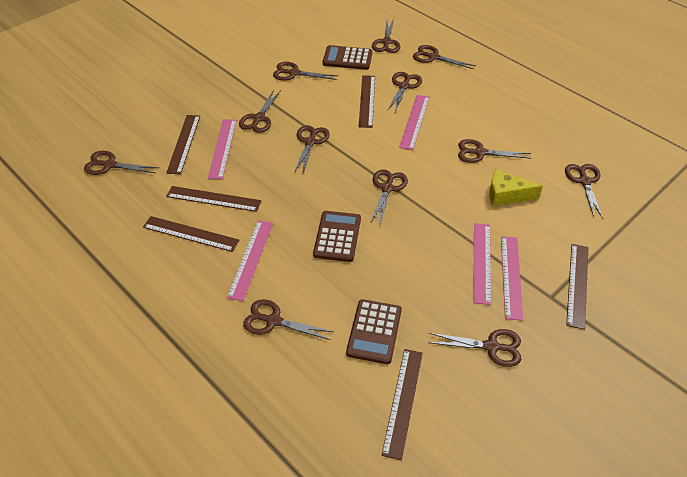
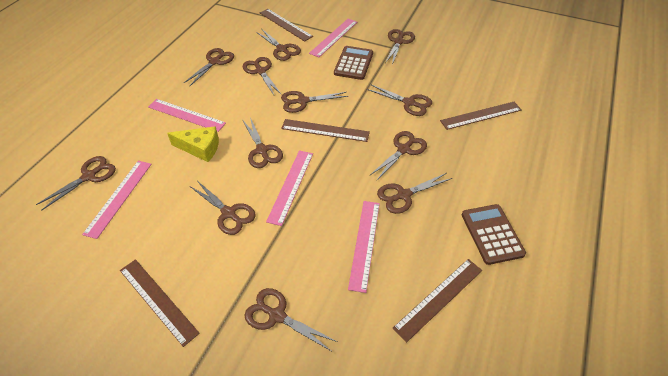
brown calculator: 3 -> 2
brown ruler: 6 -> 5

